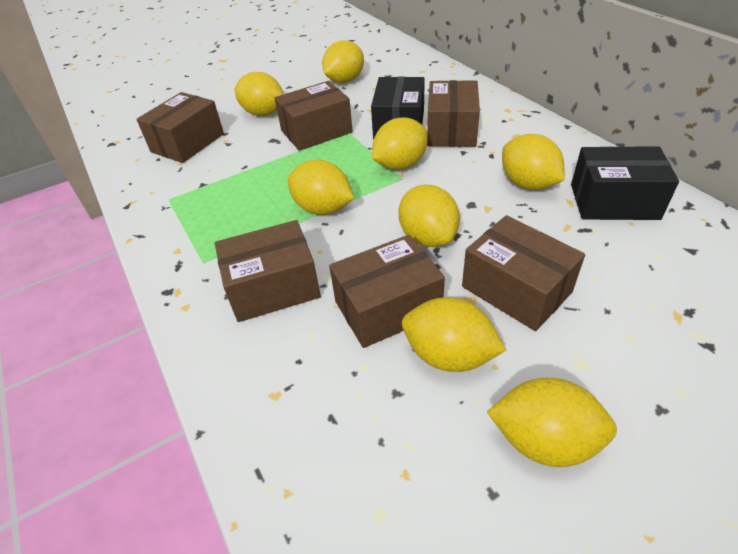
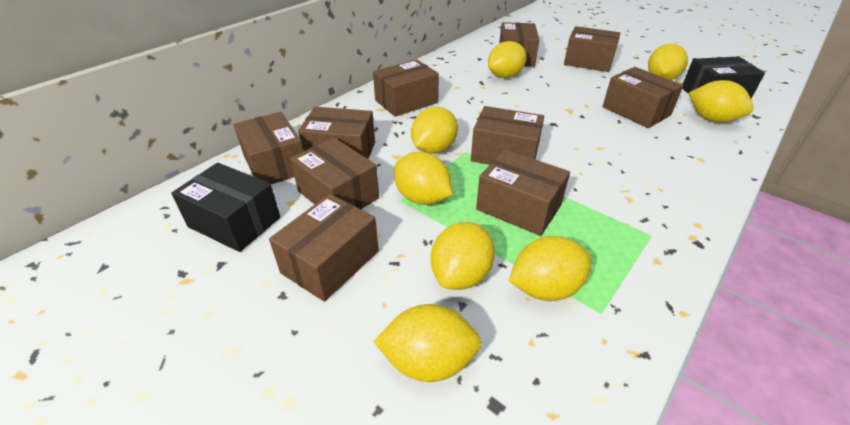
brown box: 6 -> 10

